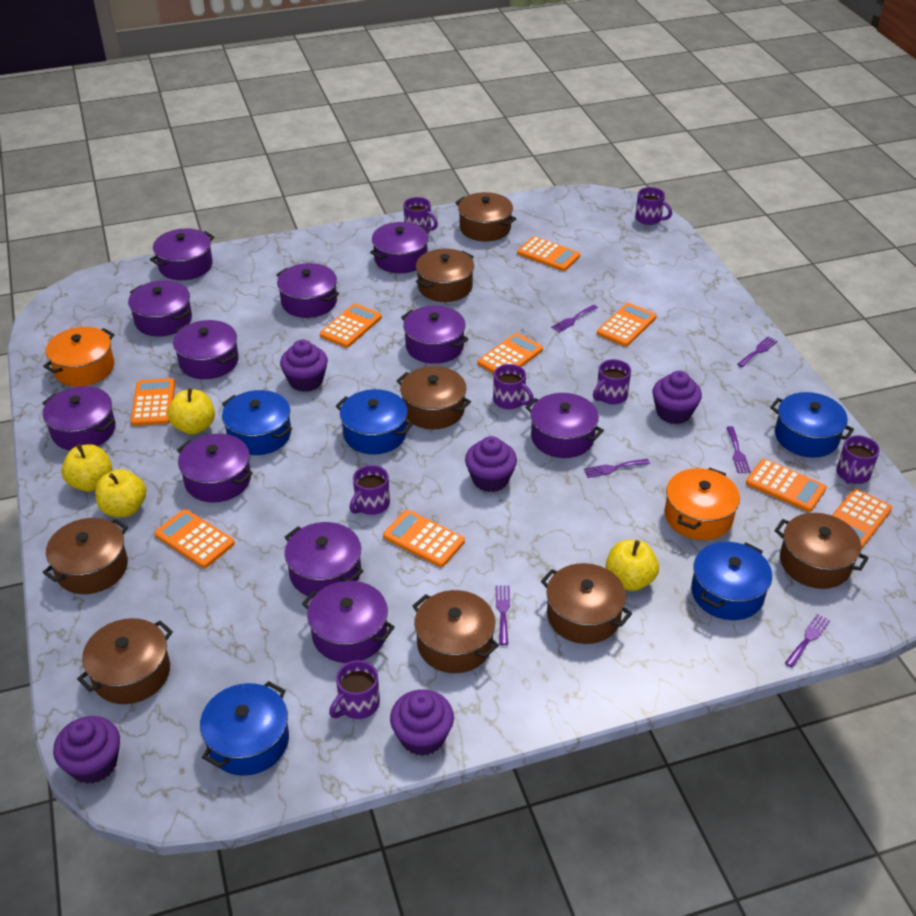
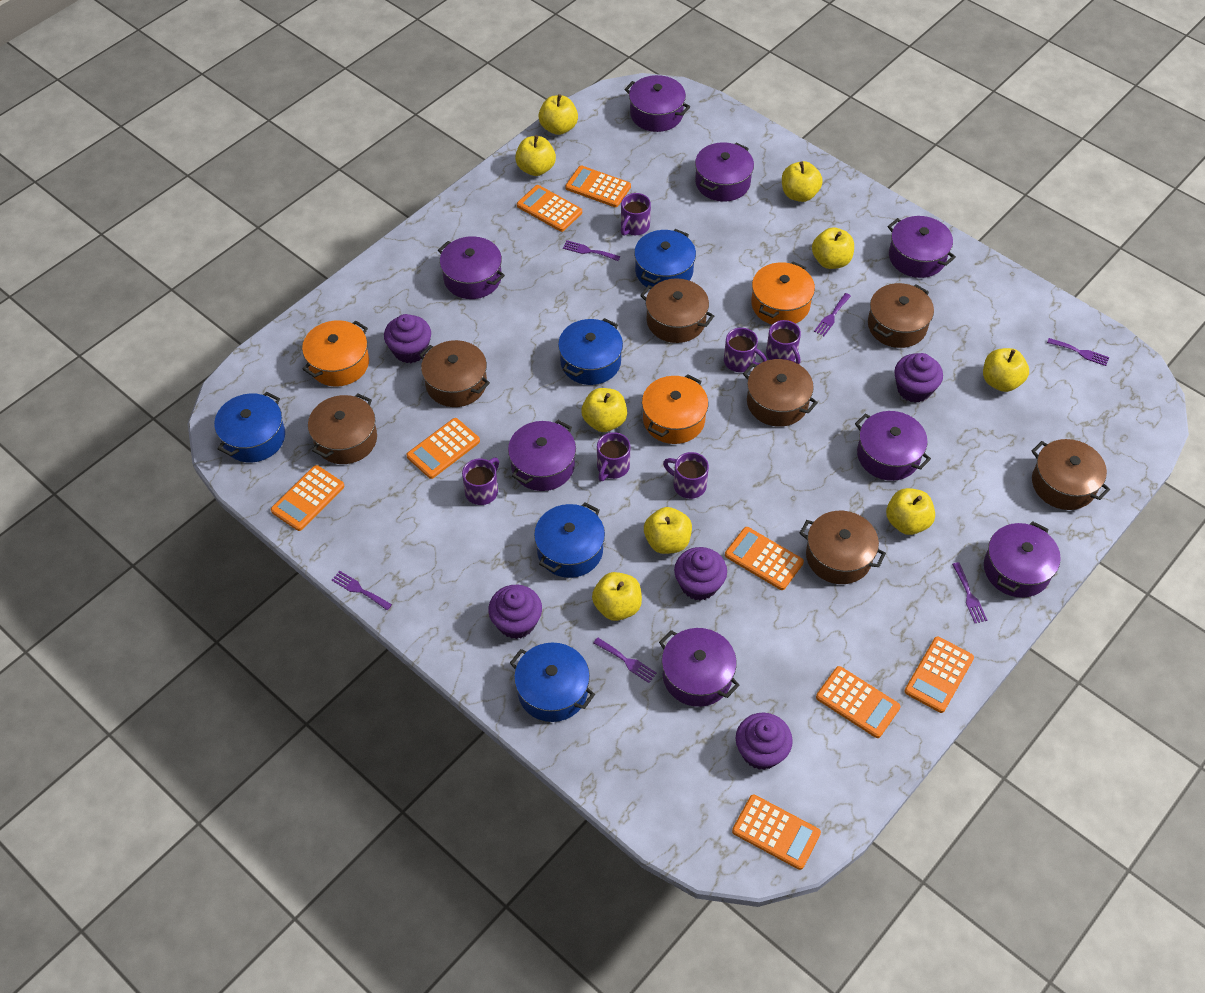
brown pot: 8 -> 7
orange calculator: 9 -> 8
orange pot: 2 -> 3
purple mug: 7 -> 6
purple pot: 11 -> 8
yellow apple: 4 -> 9

